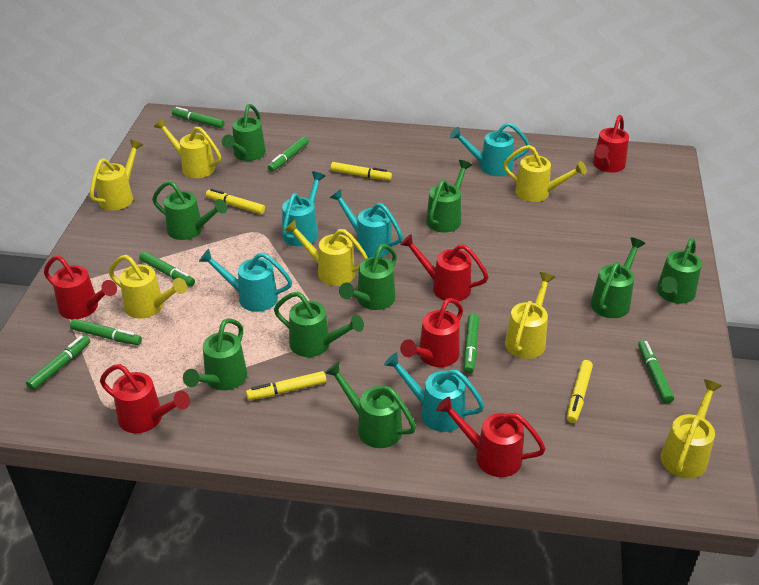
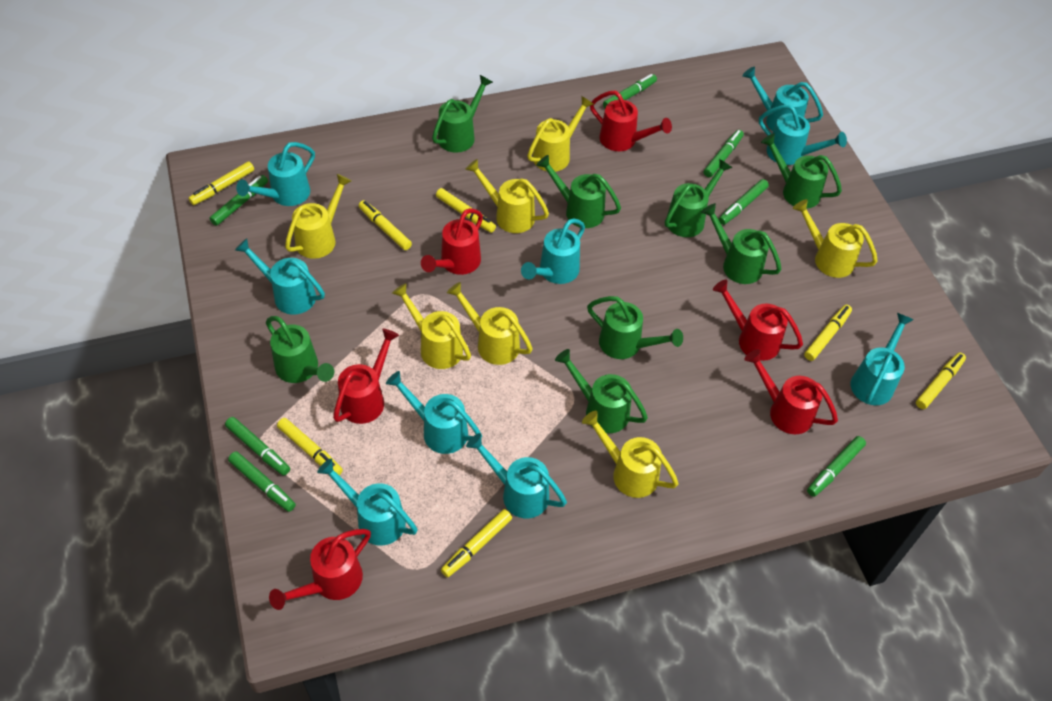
green watering can: 9 -> 8
turquoise watering can: 5 -> 9
yellow marker: 4 -> 7

